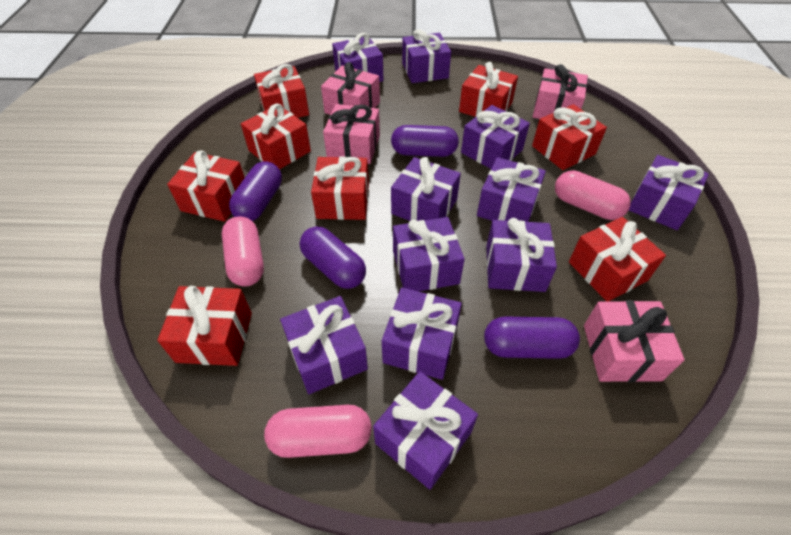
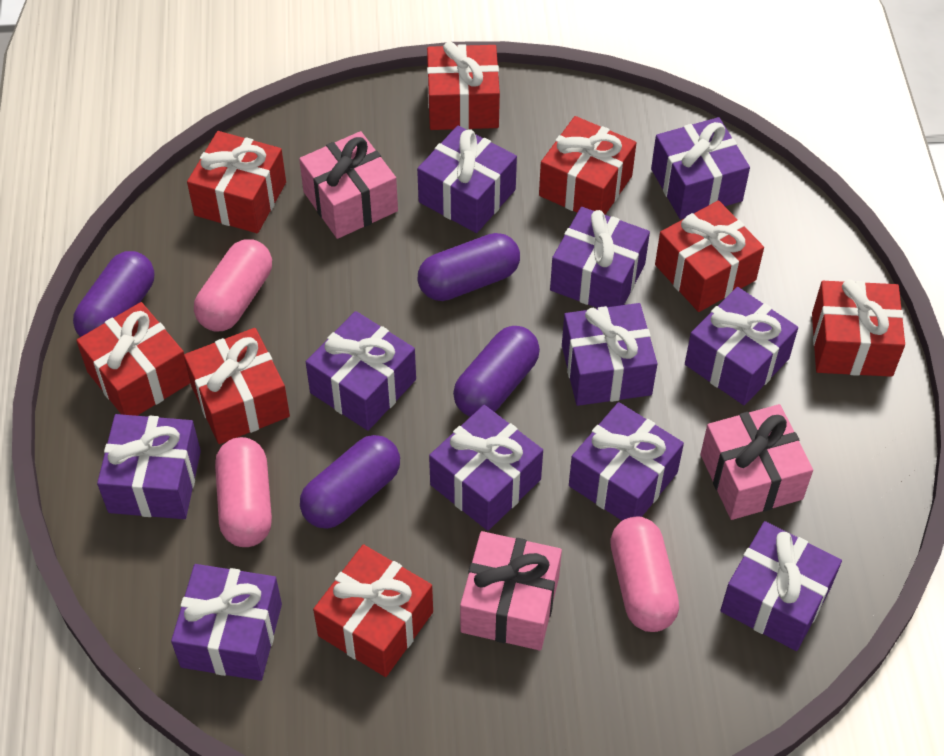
pink gift: 4 -> 3

